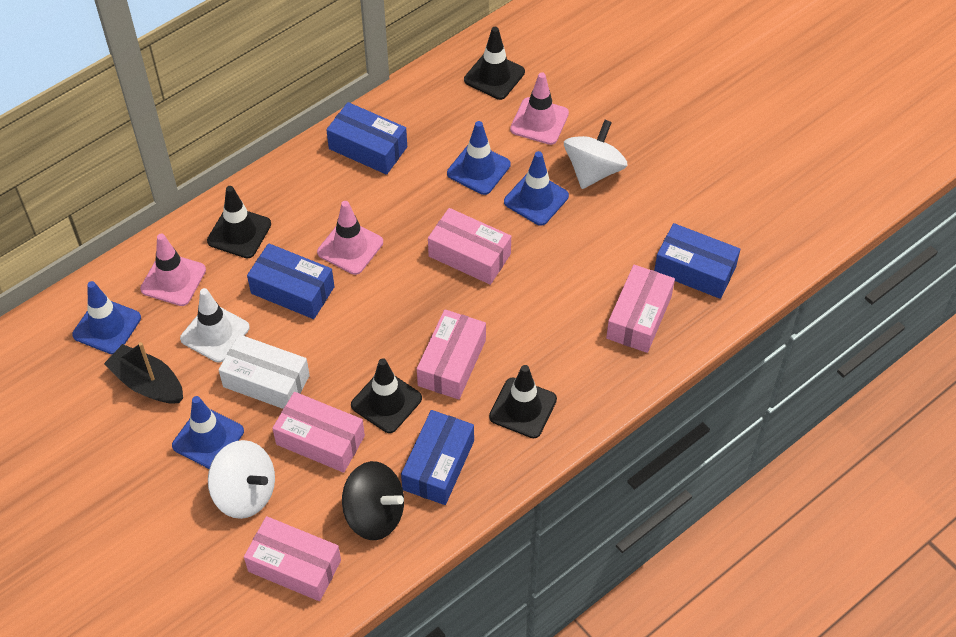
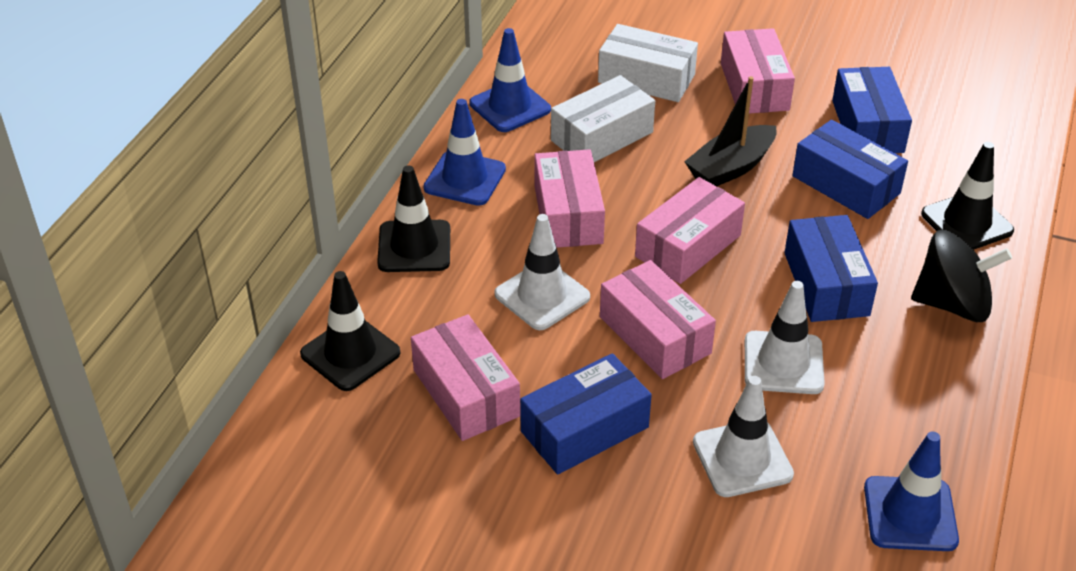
black traffic cone: 4 -> 3
blue traffic cone: 4 -> 3
pink traffic cone: 3 -> 0
white box: 1 -> 2
white spinning top: 2 -> 0
white traffic cone: 1 -> 3

